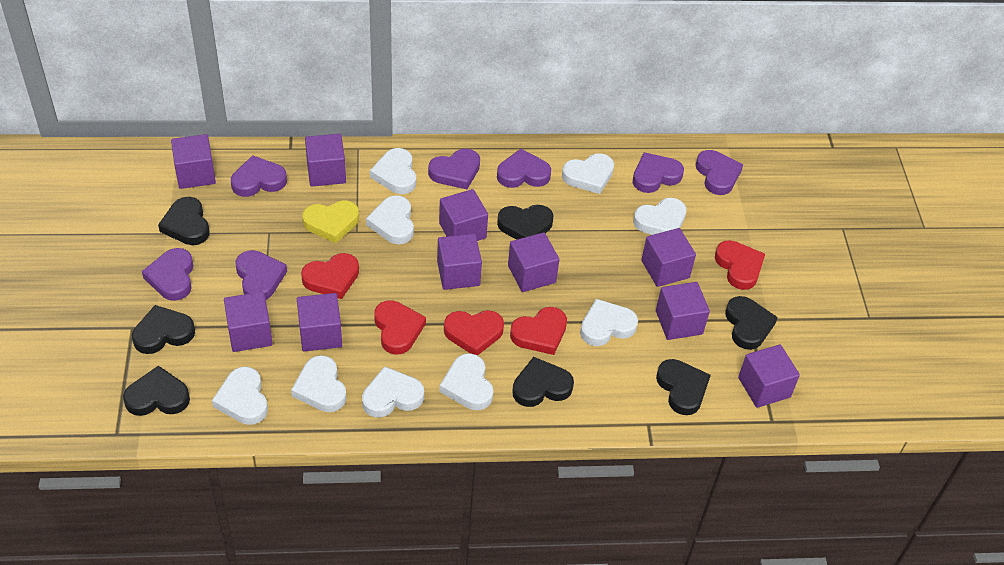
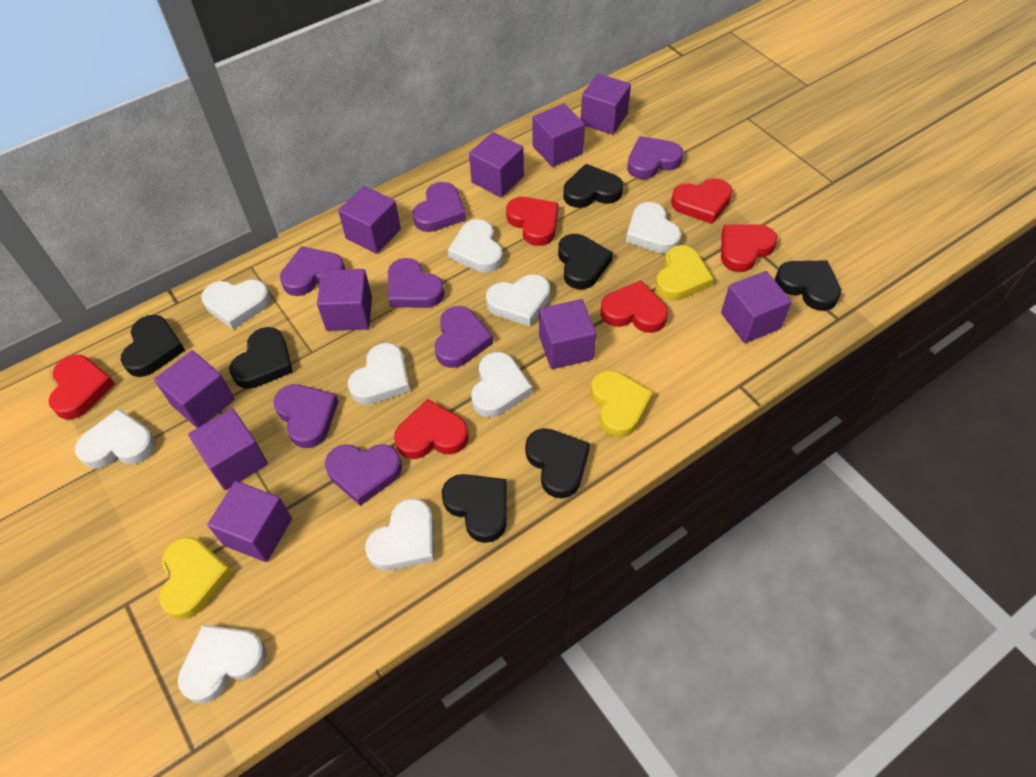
red heart: 5 -> 6
yellow heart: 1 -> 3

